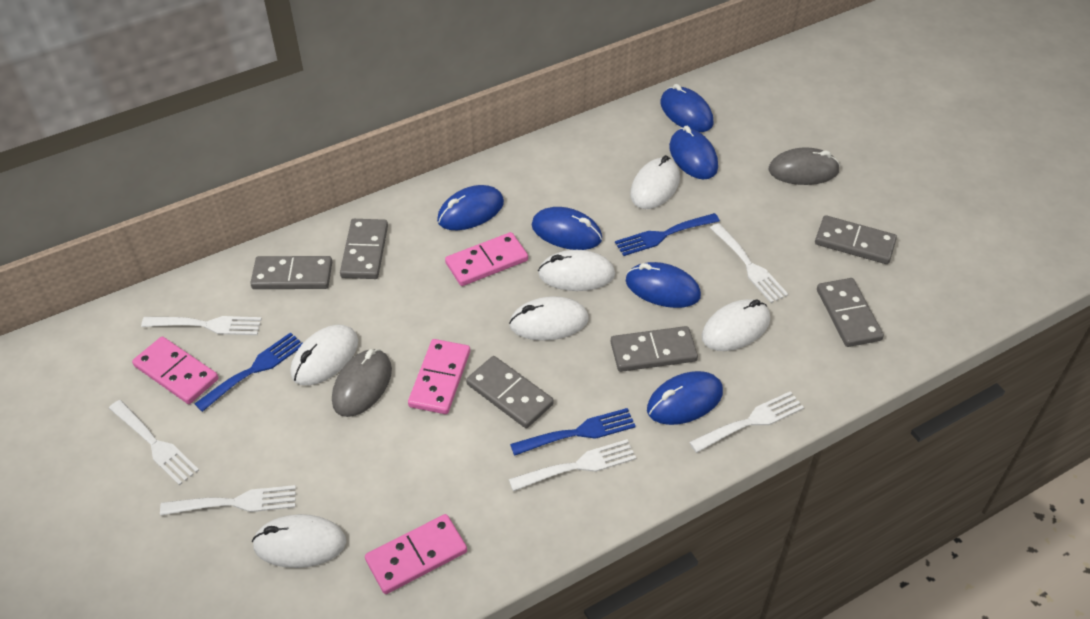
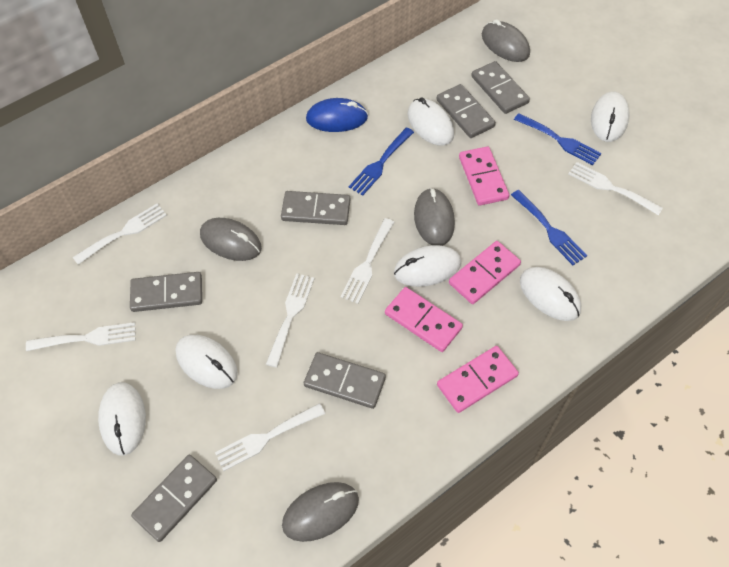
blue mouse: 6 -> 1
grey mouse: 2 -> 4

